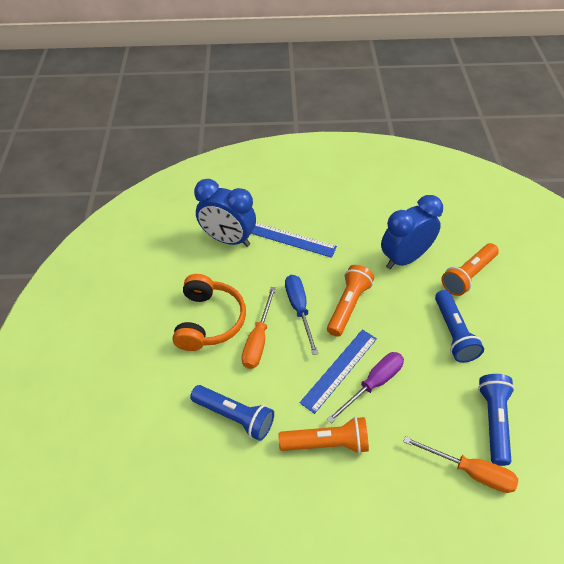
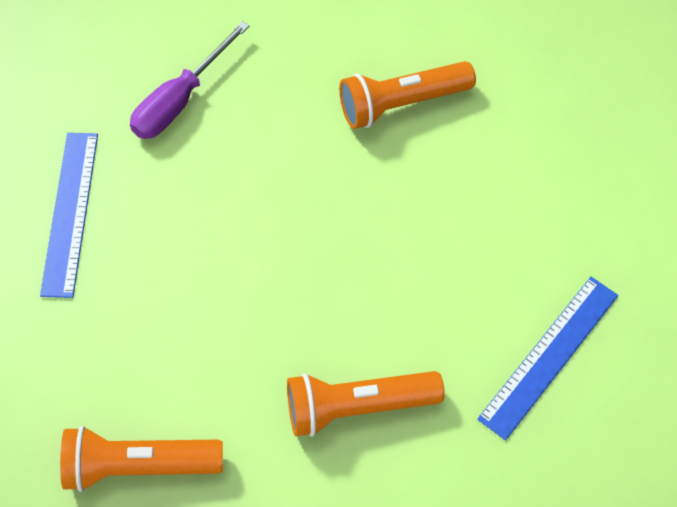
blue clock: 2 -> 0
blue flashlight: 3 -> 0
blue screwdriver: 1 -> 0
orange headphones: 1 -> 0
orange screwdriver: 2 -> 0

